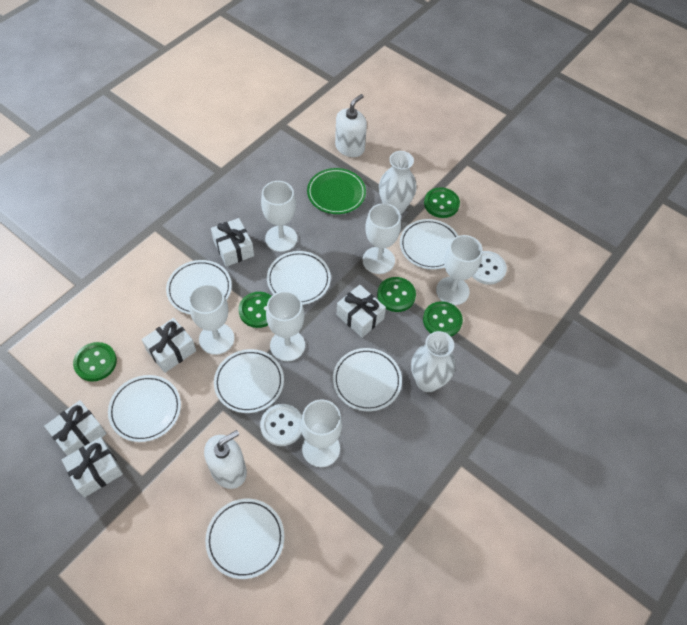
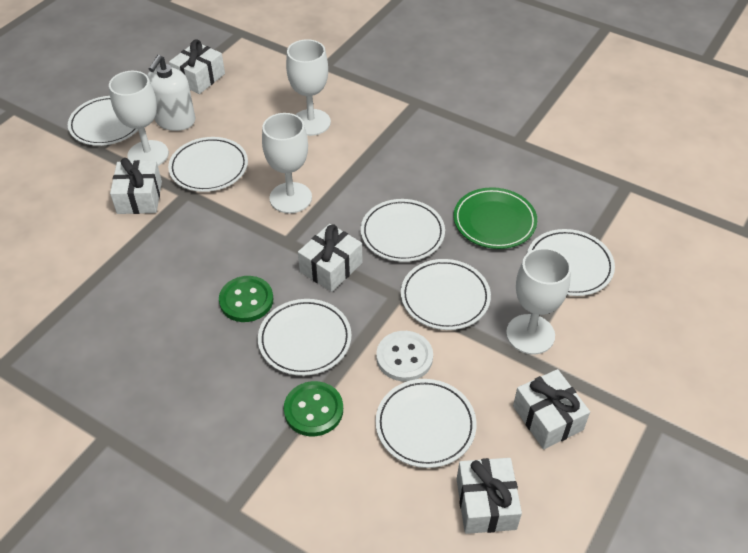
green button: 5 -> 2
white button: 2 -> 1
white goblet: 6 -> 4
white soap dispenser: 2 -> 1
white vase: 2 -> 0

